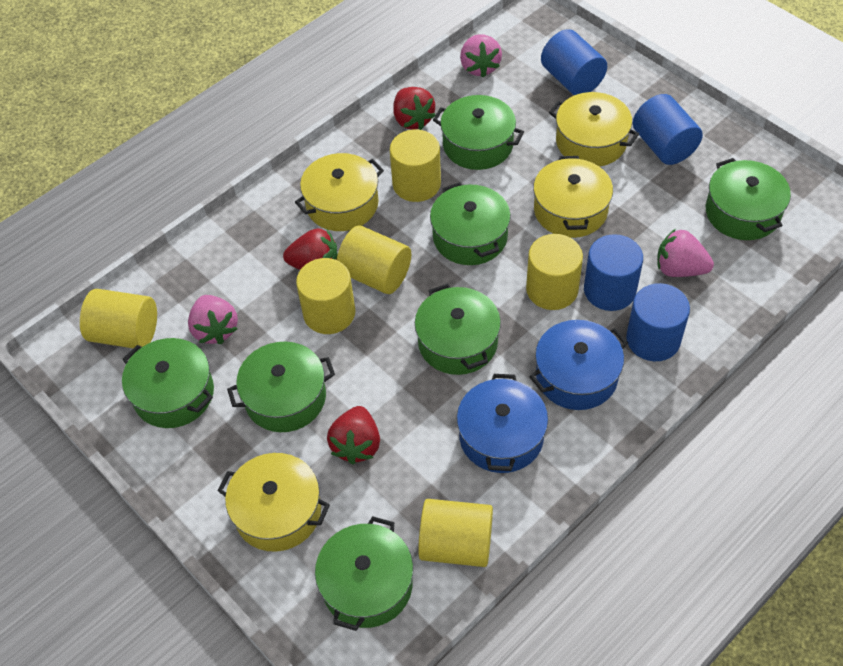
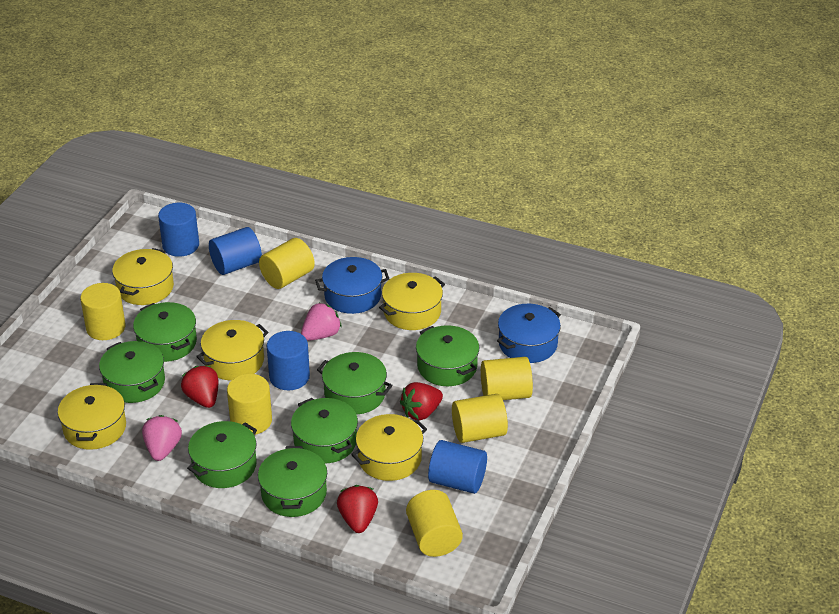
pink strawberry: 3 -> 2
yellow pot: 4 -> 5

